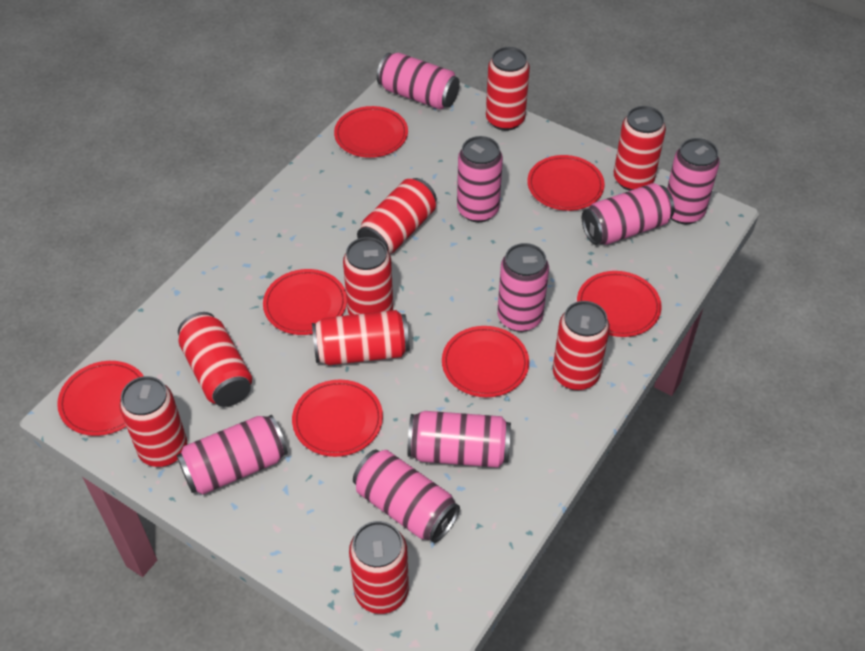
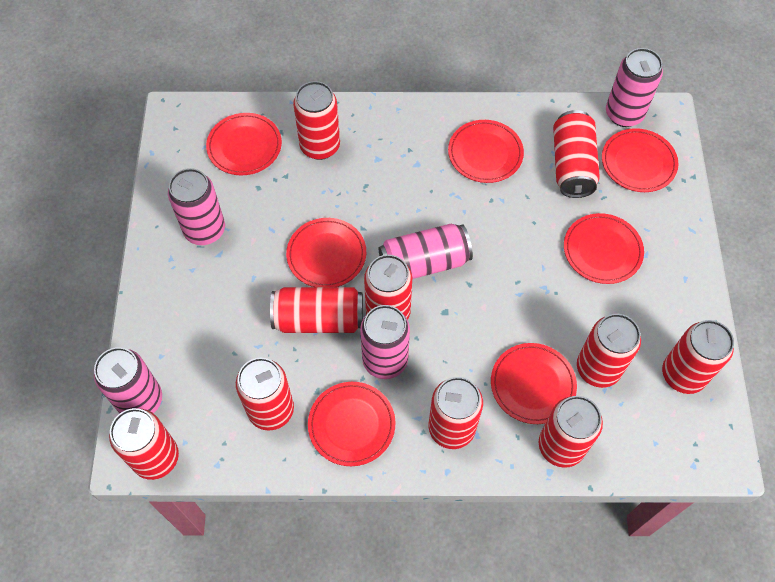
pink can: 8 -> 5
red can: 9 -> 10

